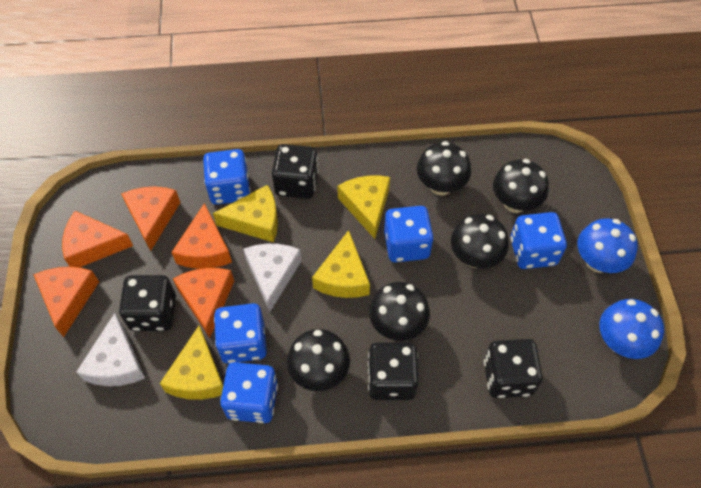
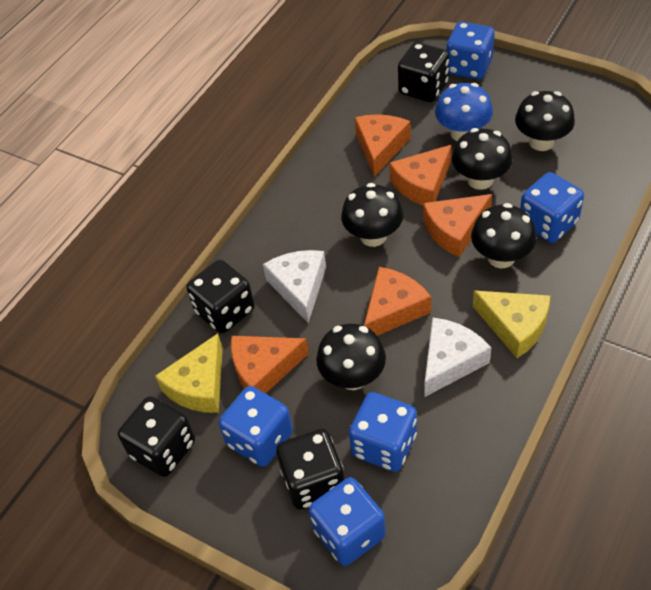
blue mushroom: 2 -> 1
yellow cheese: 4 -> 2

